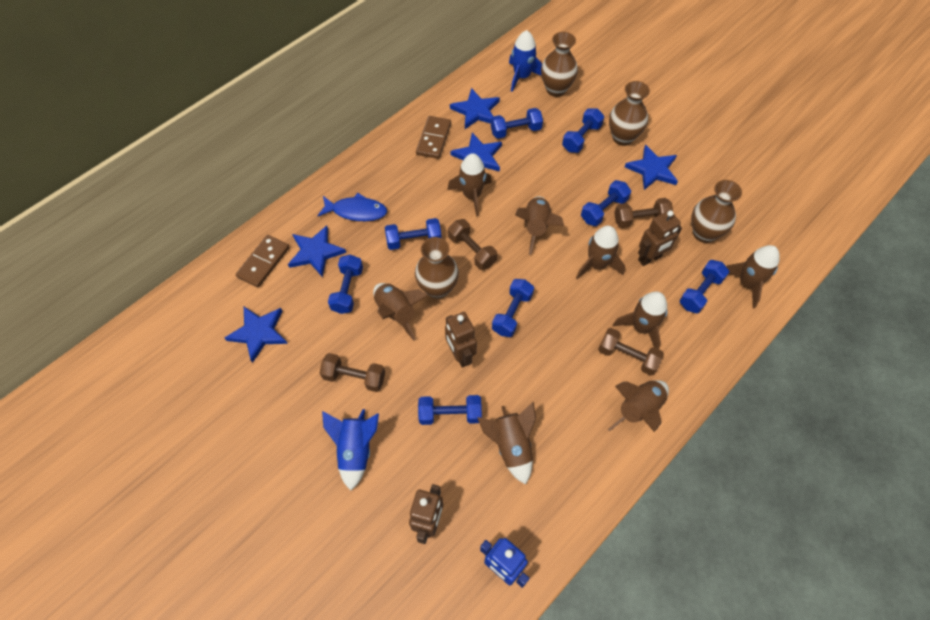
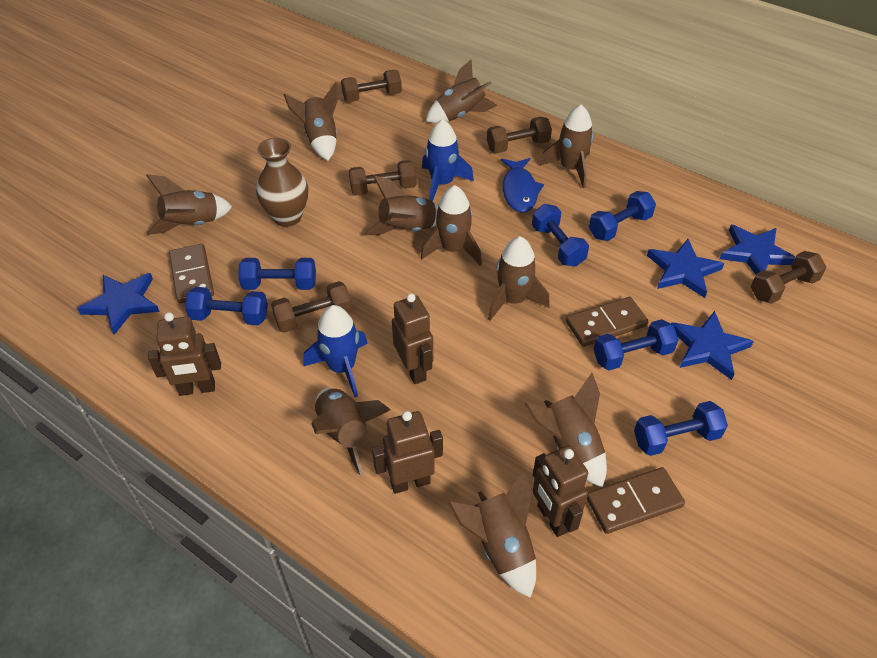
blue dumbbell: 8 -> 6
blue robot: 1 -> 0
blue star: 5 -> 4
brown domino: 2 -> 3
brown dumbbell: 4 -> 5
brown robot: 3 -> 4
brown rocket: 8 -> 10
brown vase: 4 -> 1

